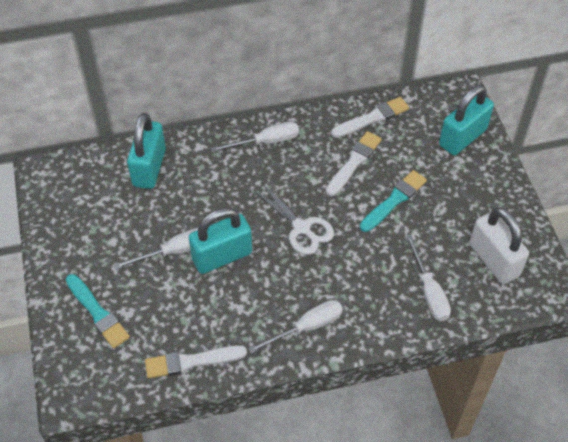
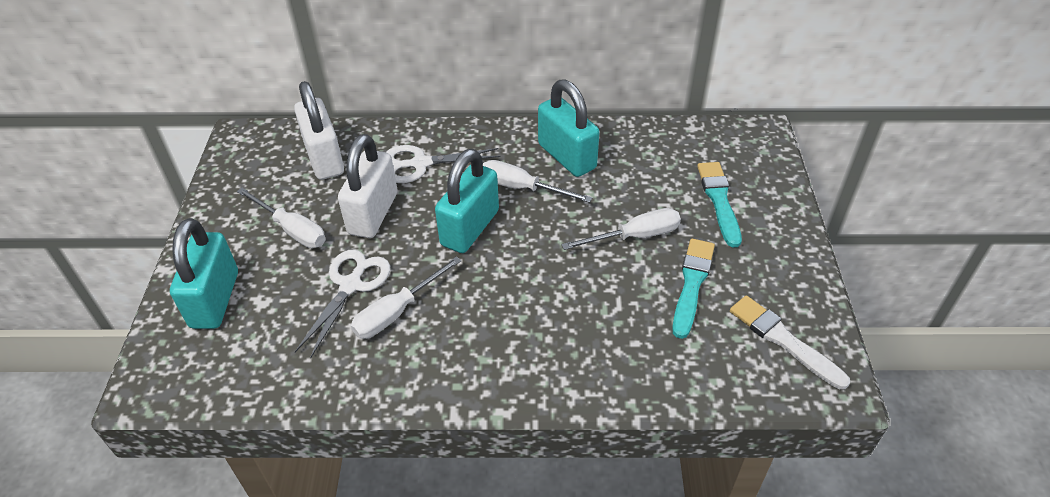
white brush: 3 -> 1
white padlock: 1 -> 2
white scissors: 1 -> 2

